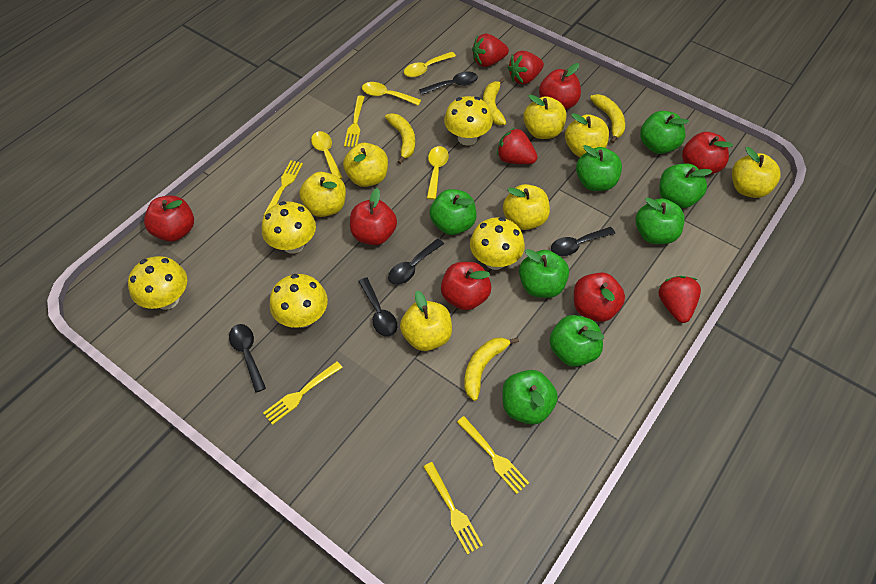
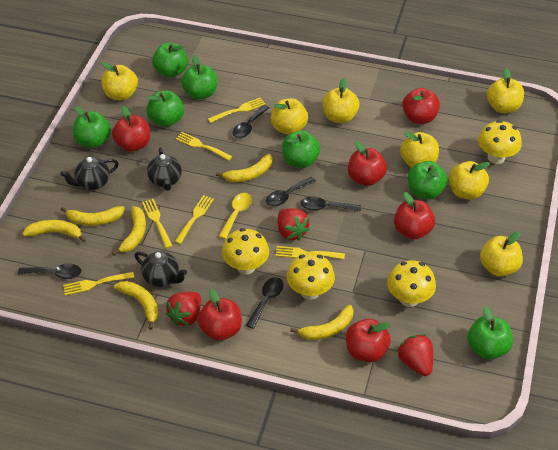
black teapot: 0 -> 3
green apple: 8 -> 7
red strawberry: 4 -> 3
yellow banana: 4 -> 6
yellow fork: 5 -> 6
yellow mushroom: 5 -> 4
yellow spoon: 4 -> 1

